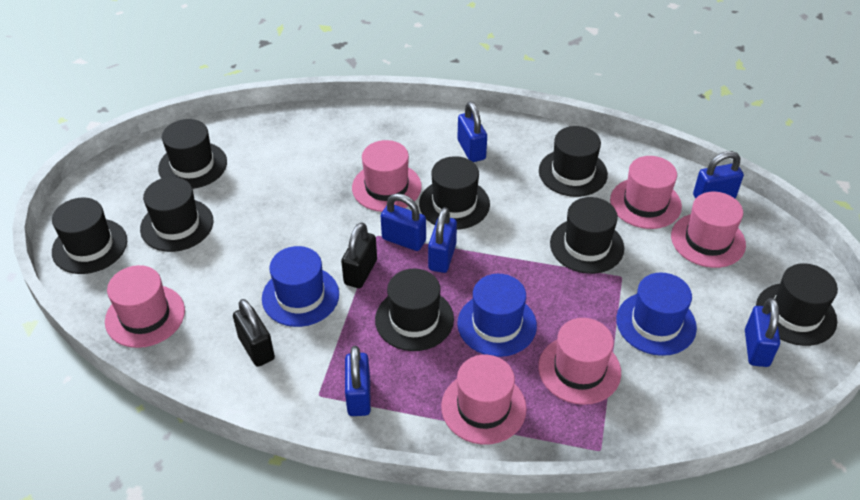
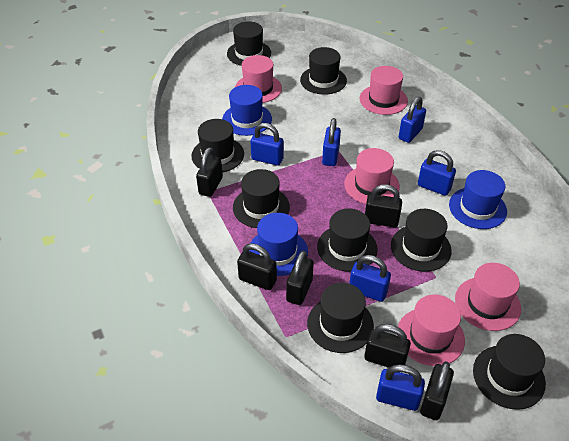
black padlock: 2 -> 6
pink hat: 6 -> 5

